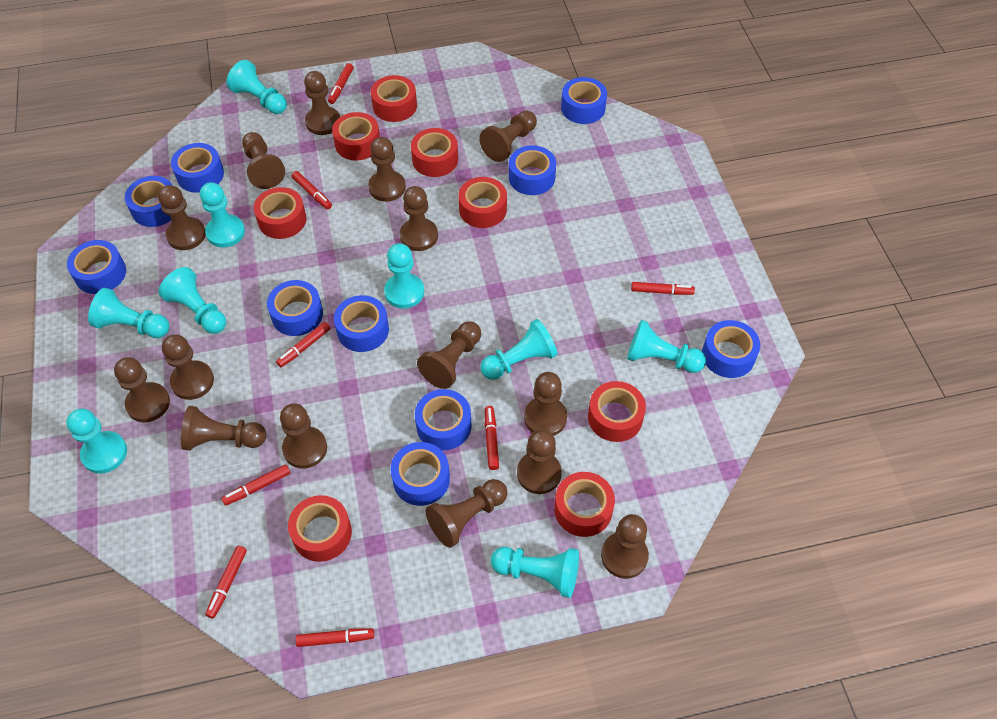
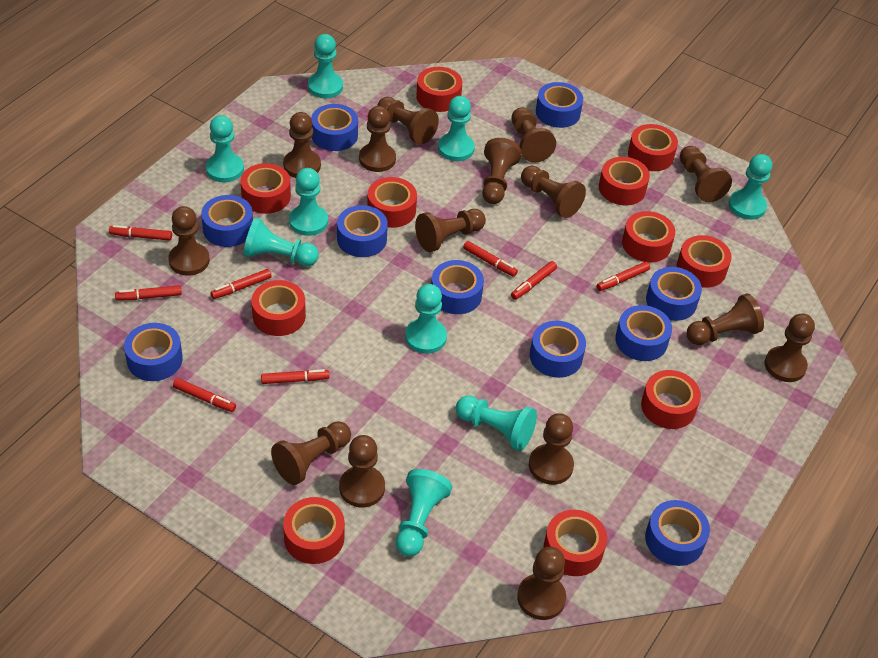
red tape: 8 -> 11

